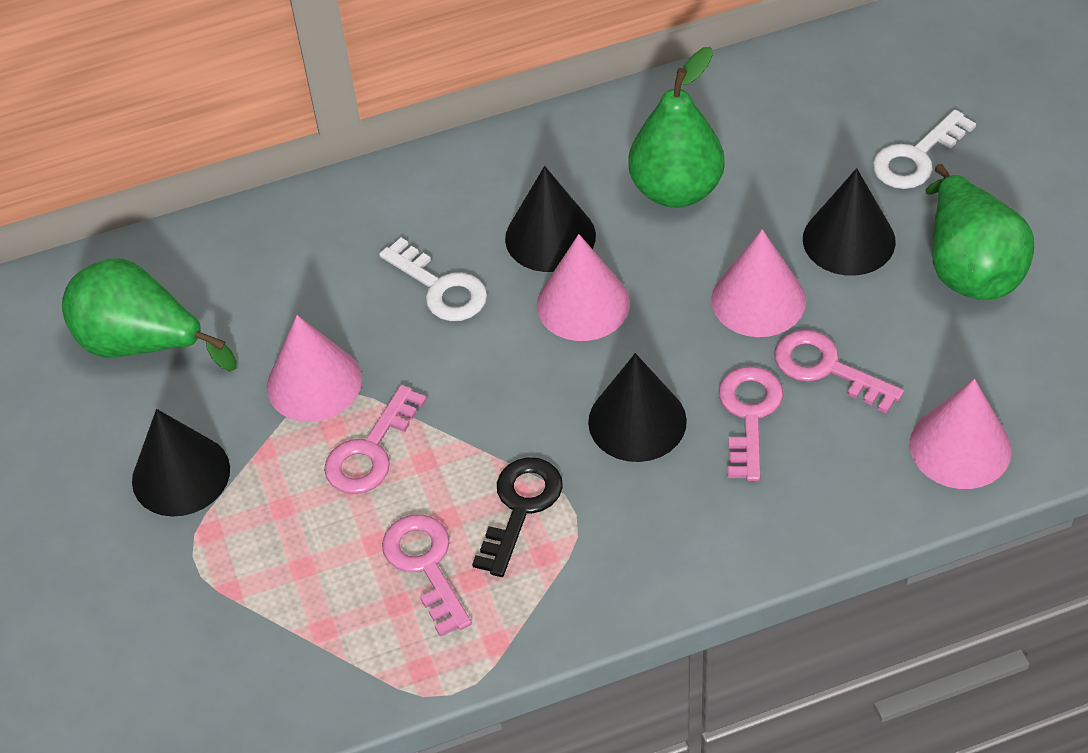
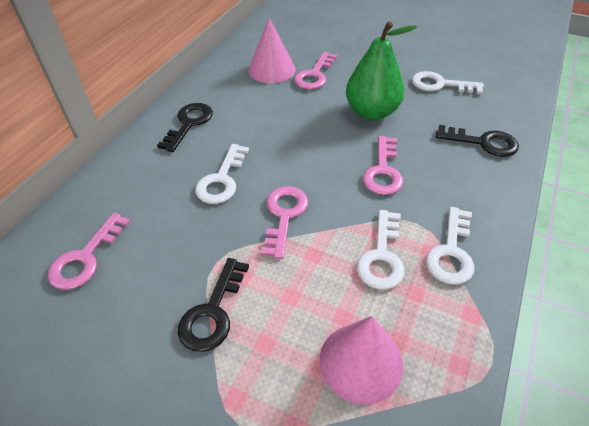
black cone: 4 -> 0
black key: 1 -> 3
green pear: 3 -> 1
pink cone: 4 -> 2
white key: 2 -> 4

